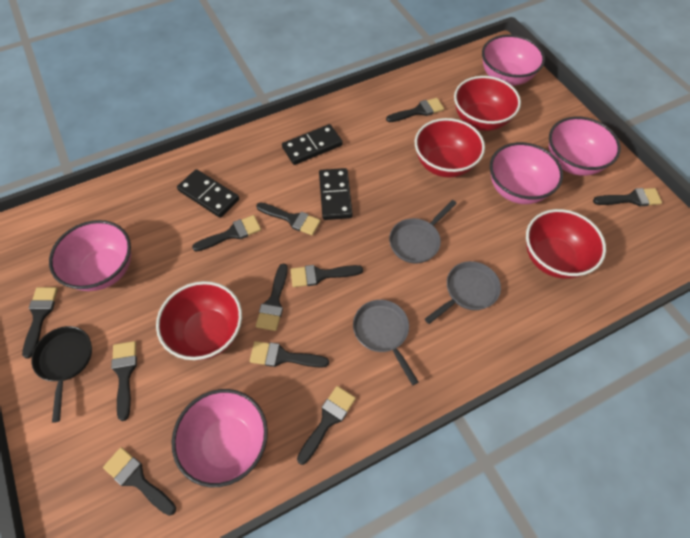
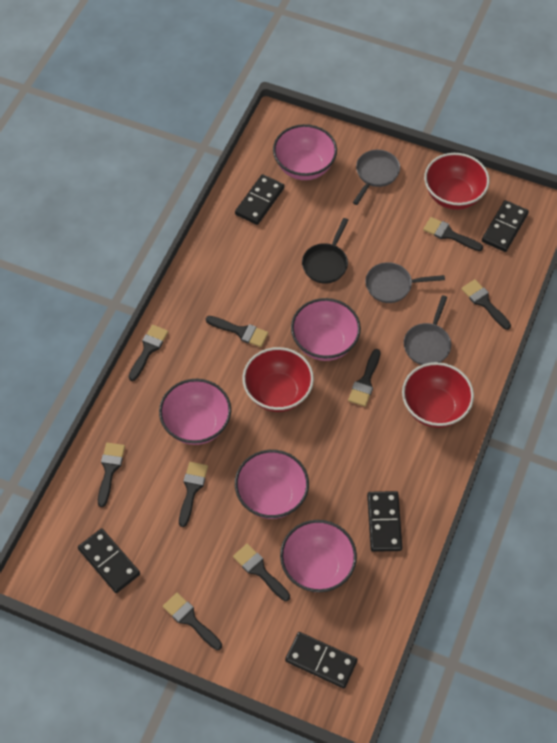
black brush: 11 -> 9
black domino: 3 -> 5
red bowl: 4 -> 3

